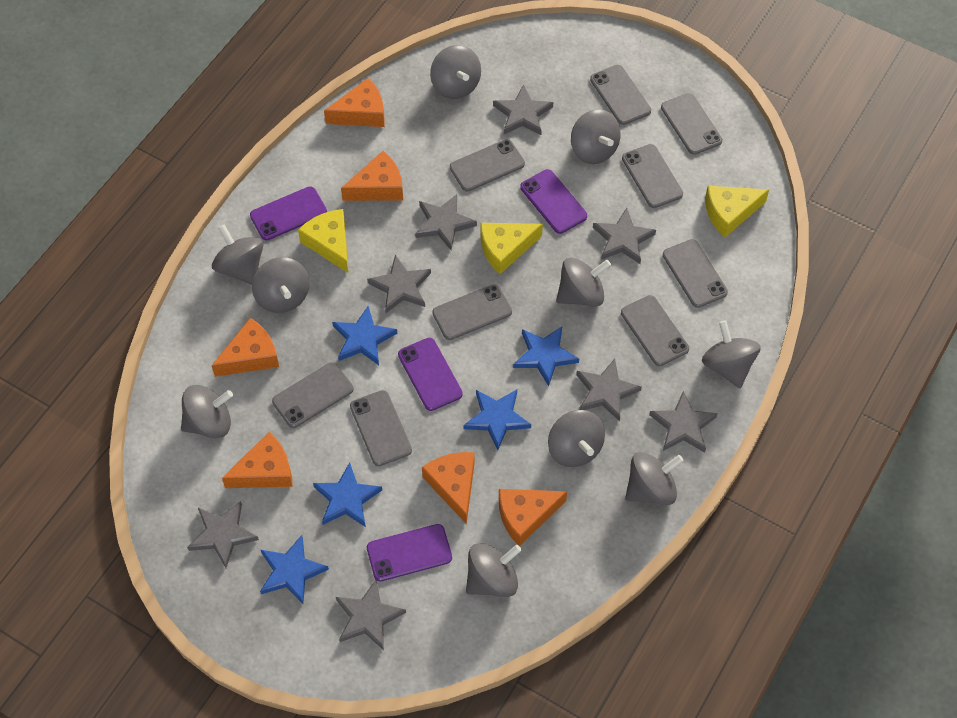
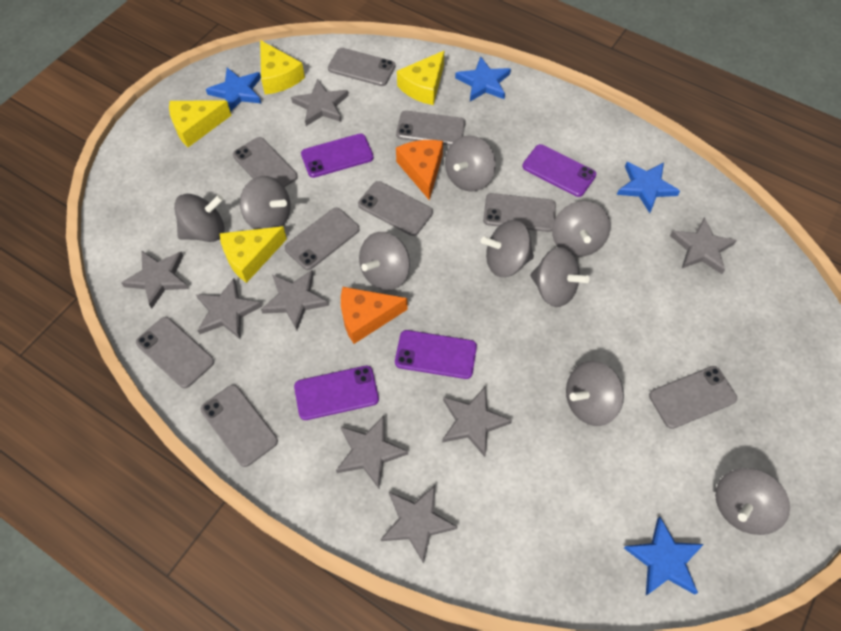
blue star: 5 -> 4
grey spinning top: 10 -> 9
orange cheese: 6 -> 2
yellow cheese: 3 -> 4

